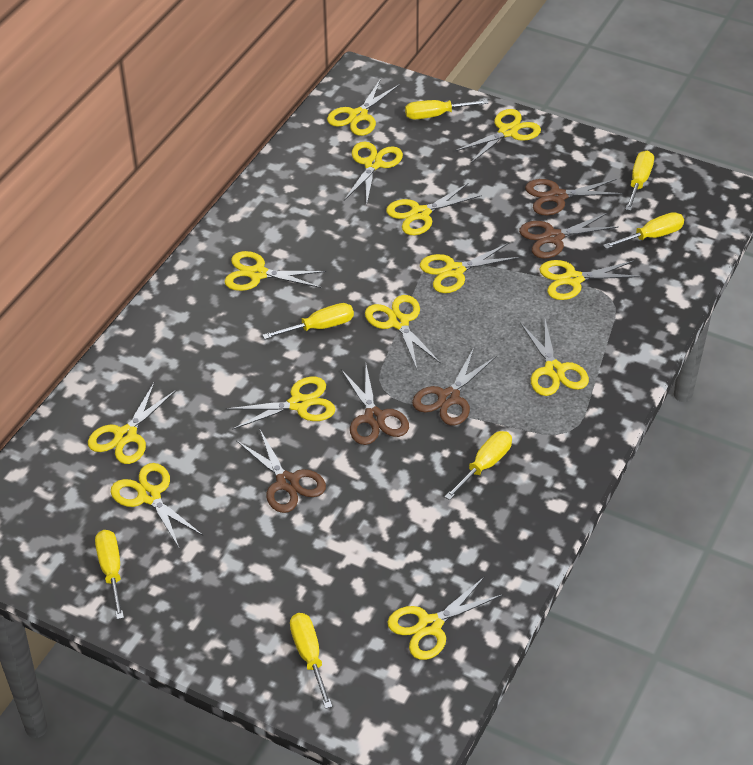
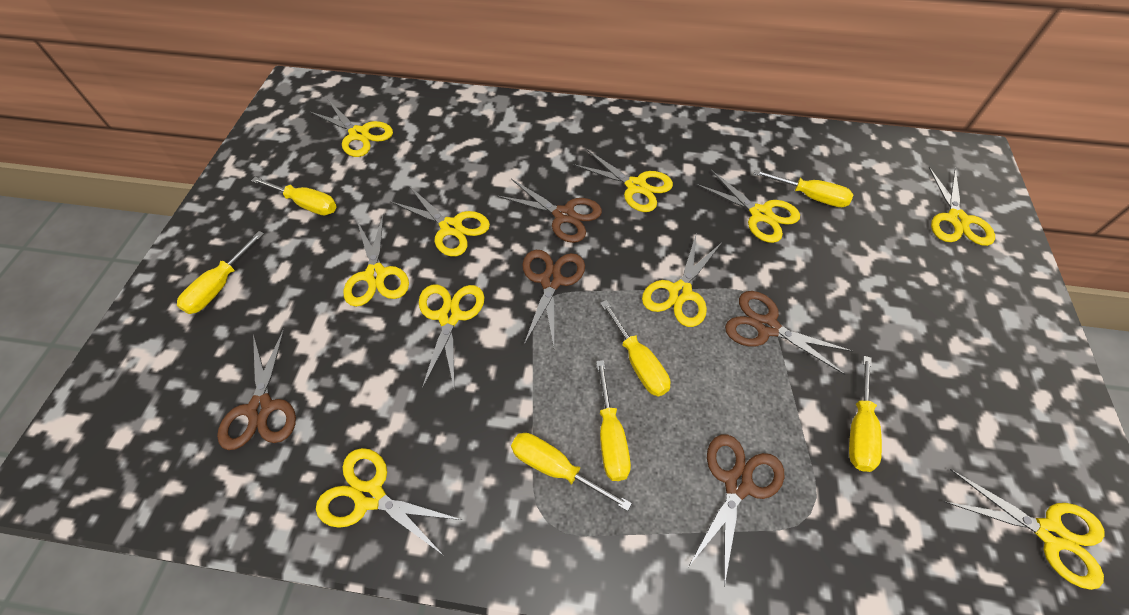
yellow scissors: 13 -> 10

